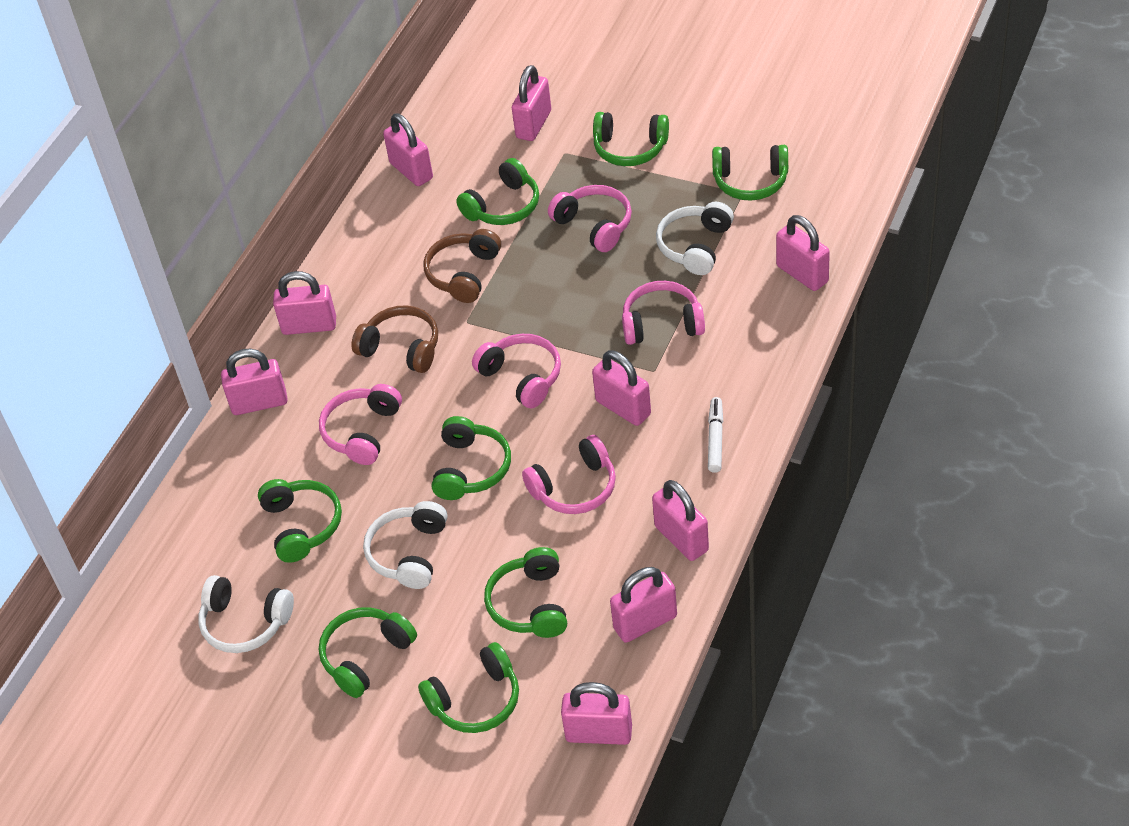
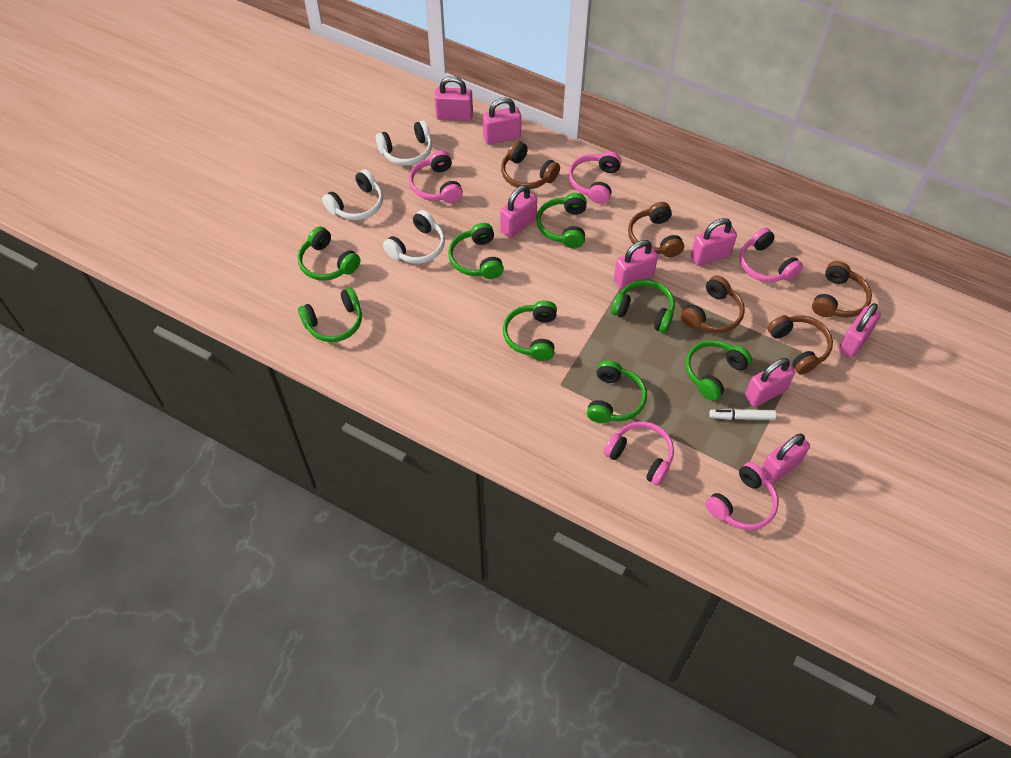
brown headphones: 2 -> 5
pink padlock: 9 -> 8

